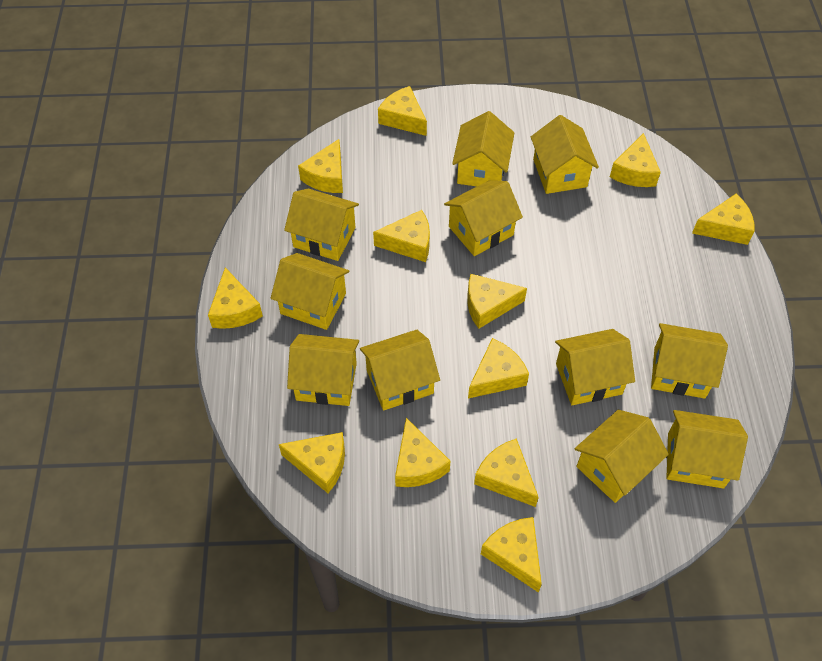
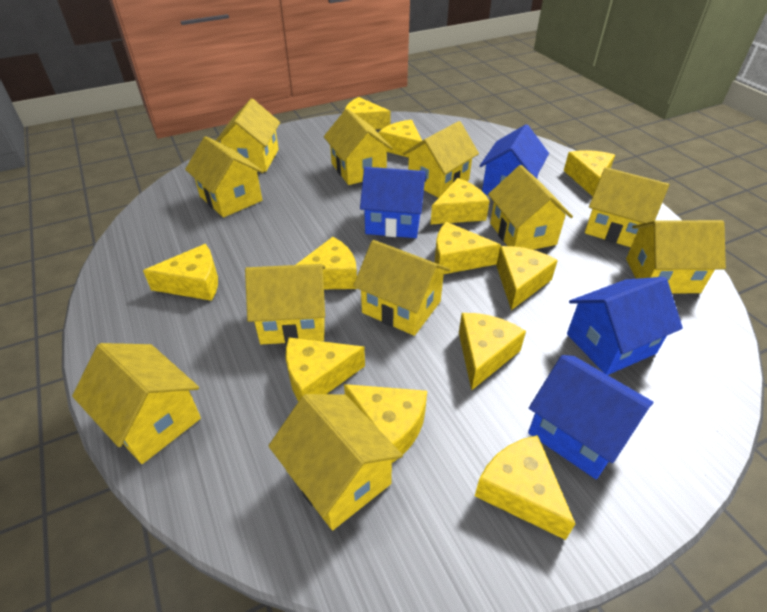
blue house: 0 -> 4

